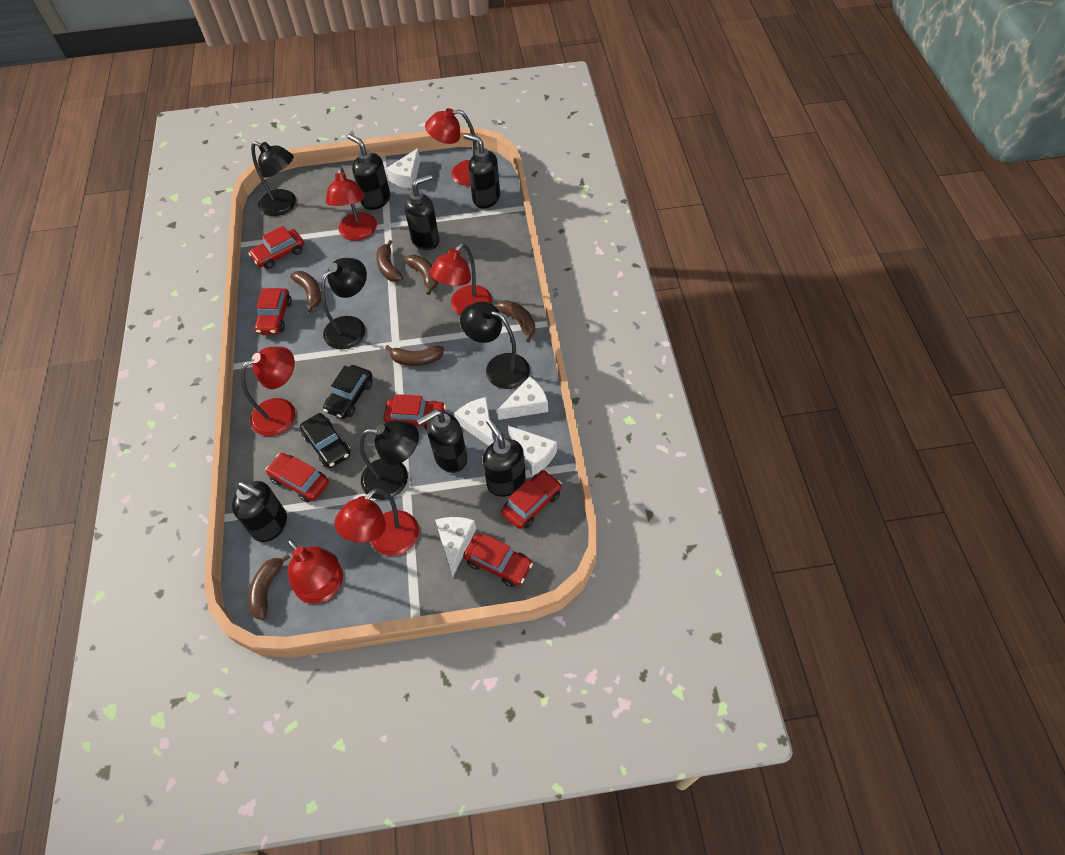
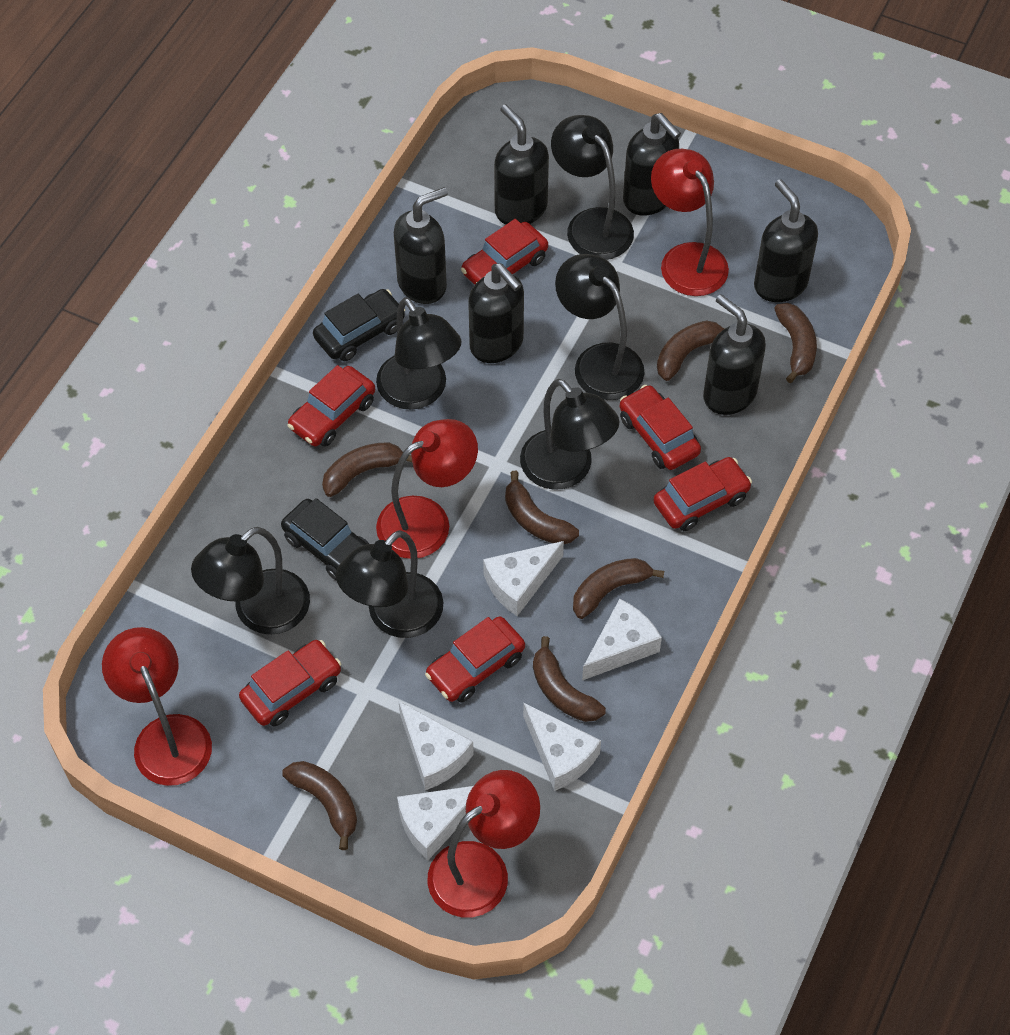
black lamp: 4 -> 6
brown banana: 6 -> 7
red lamp: 6 -> 4

